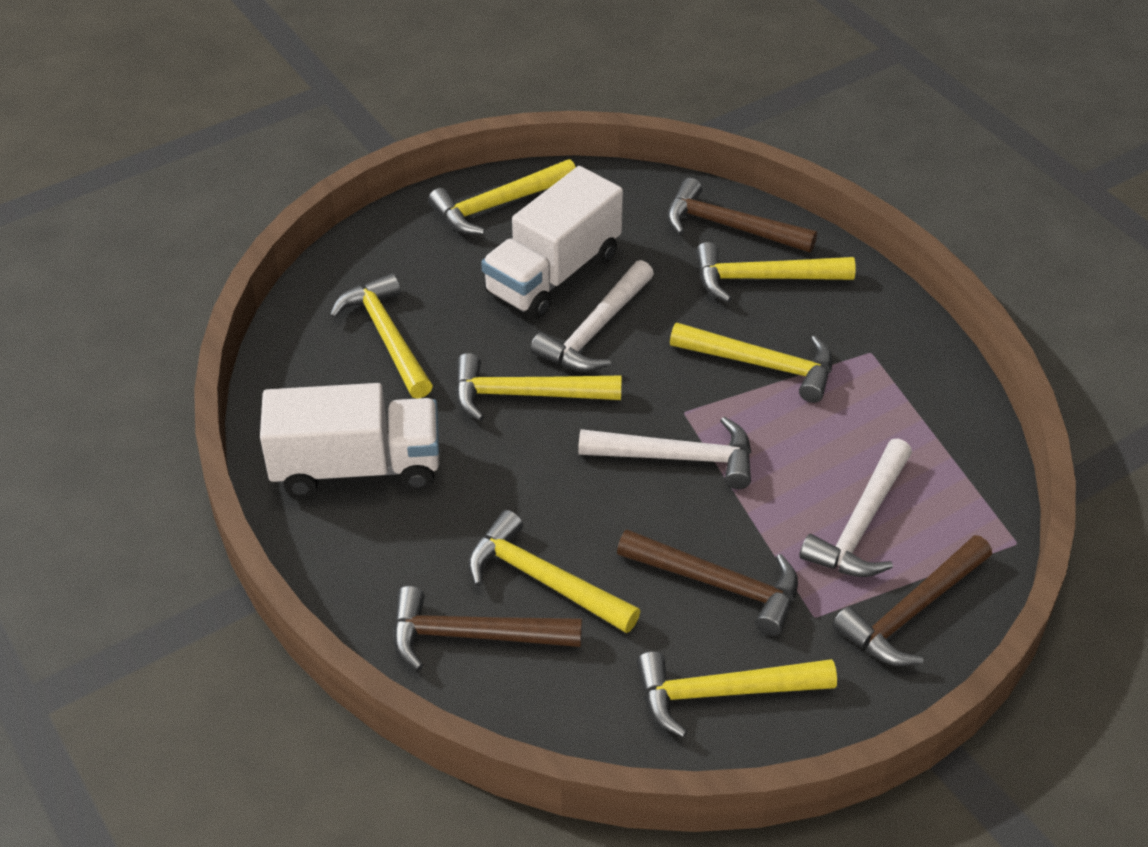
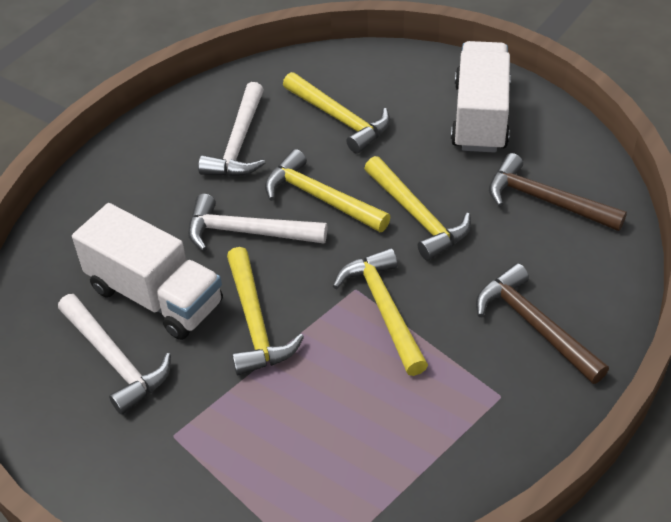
brown hammer: 4 -> 2
yellow hammer: 7 -> 5

